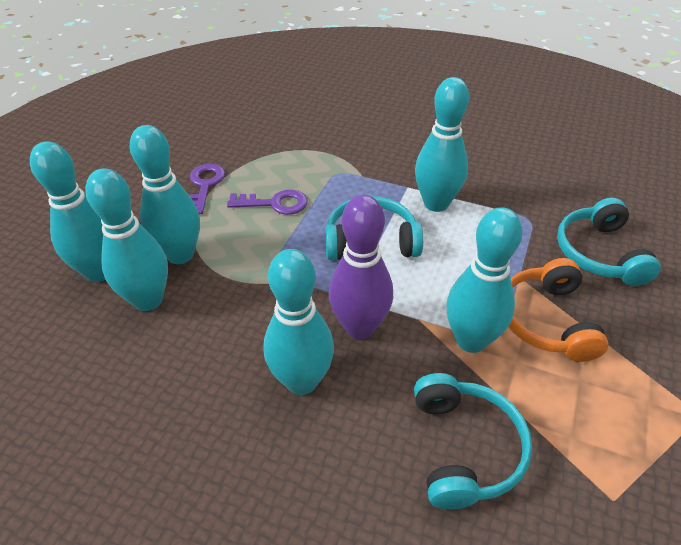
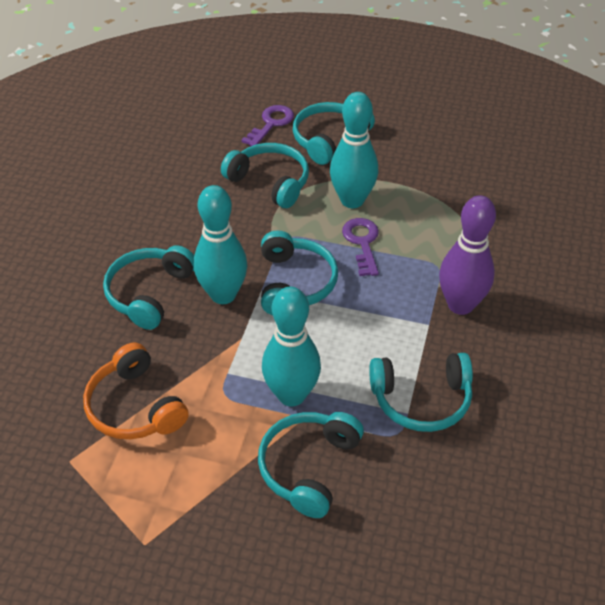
turquoise bowling pin: 6 -> 3
turquoise headphones: 3 -> 6

